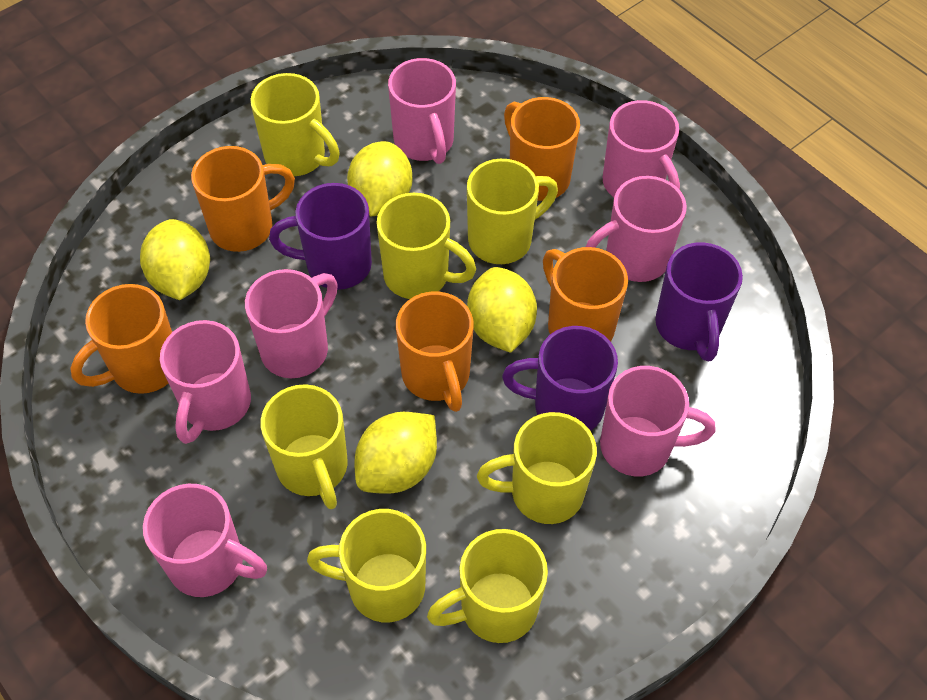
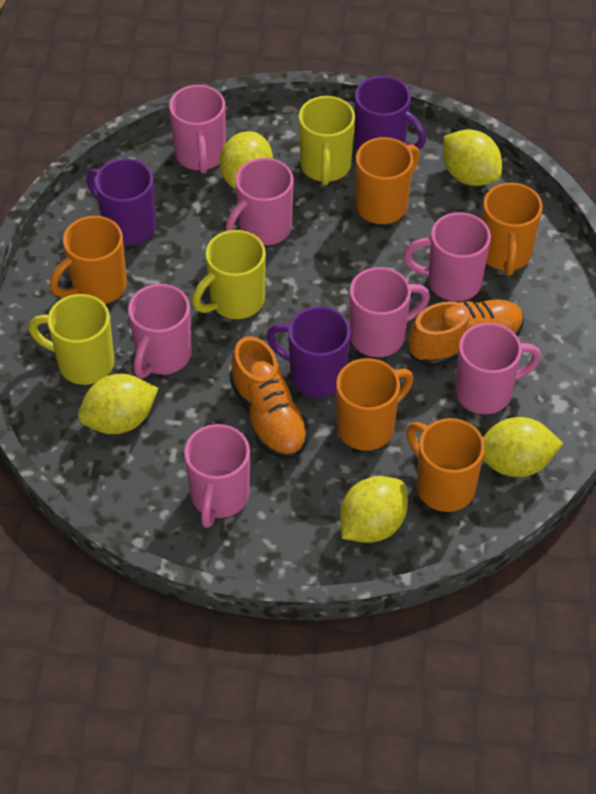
orange shoe: 0 -> 2
yellow lemon: 4 -> 5
yellow mug: 7 -> 3

